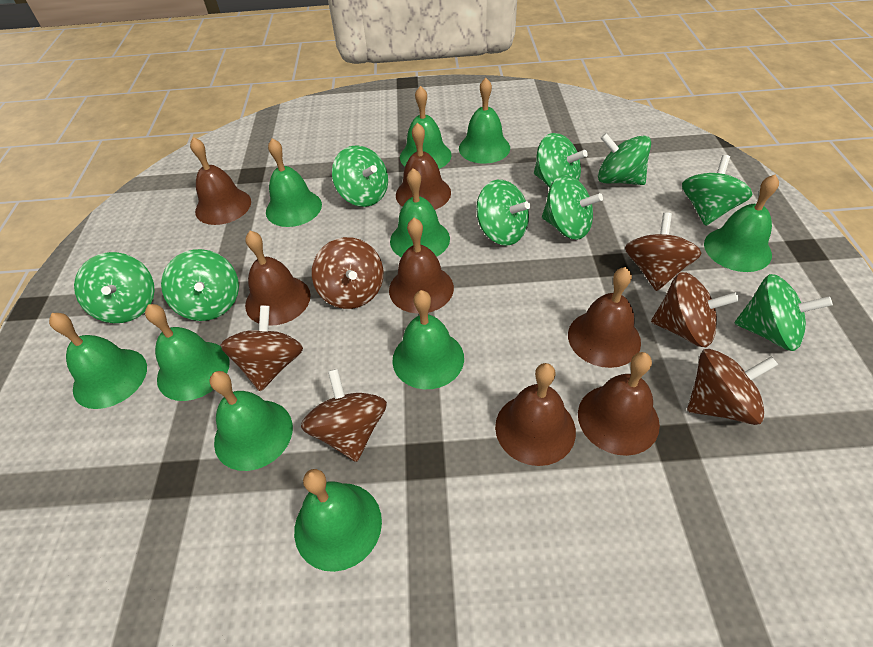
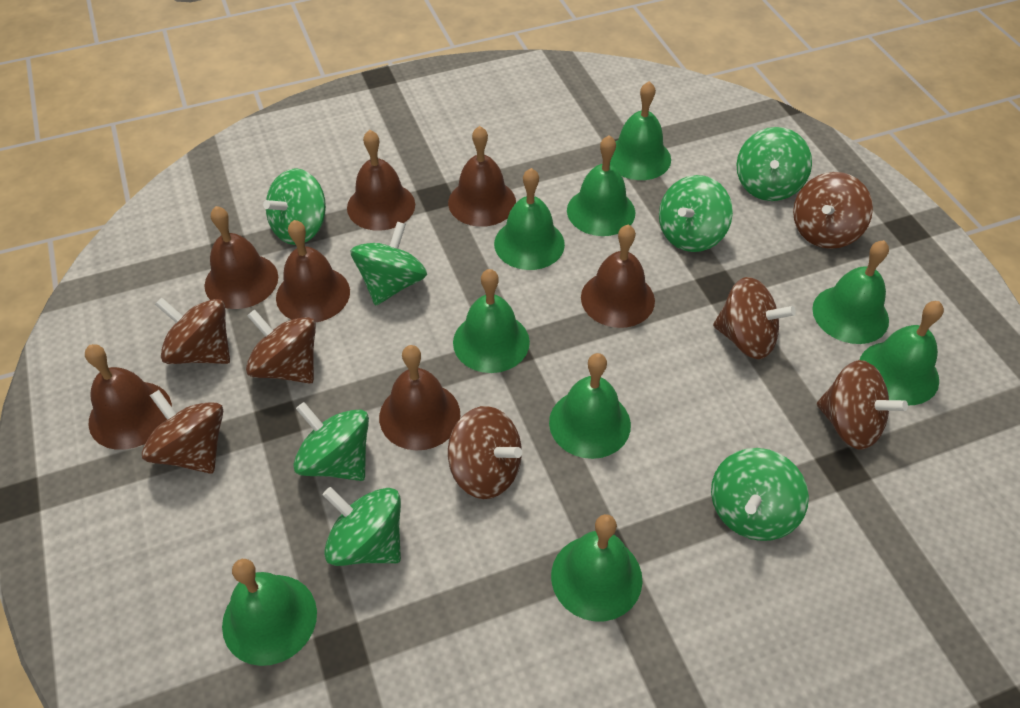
brown spinning top: 6 -> 7
green bell: 10 -> 9
green spinning top: 9 -> 7

